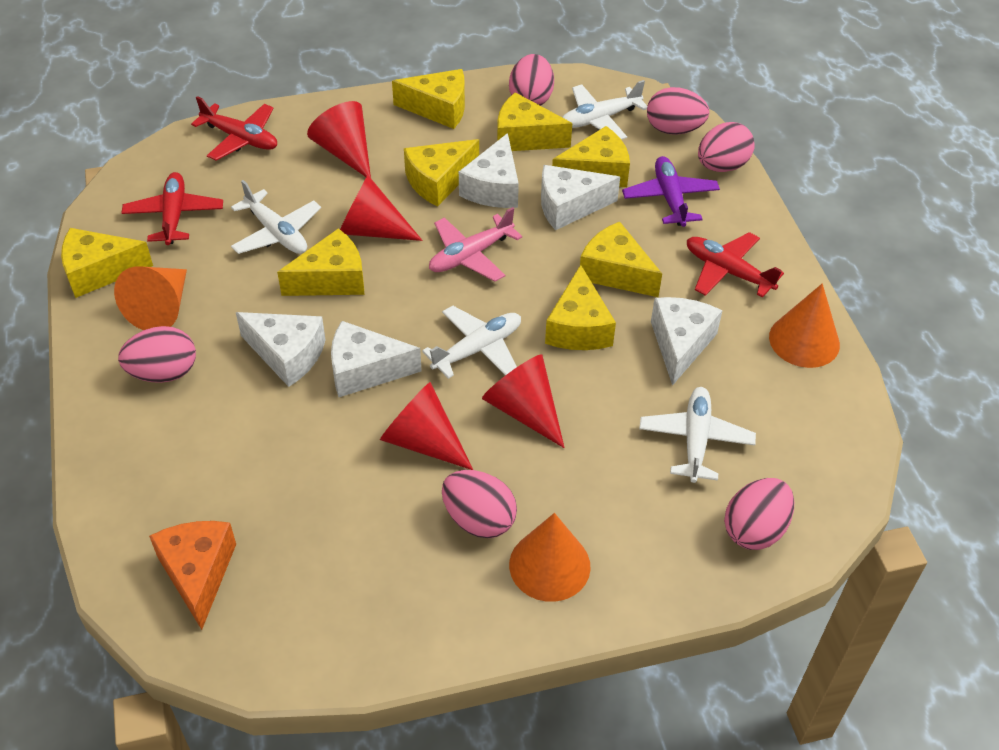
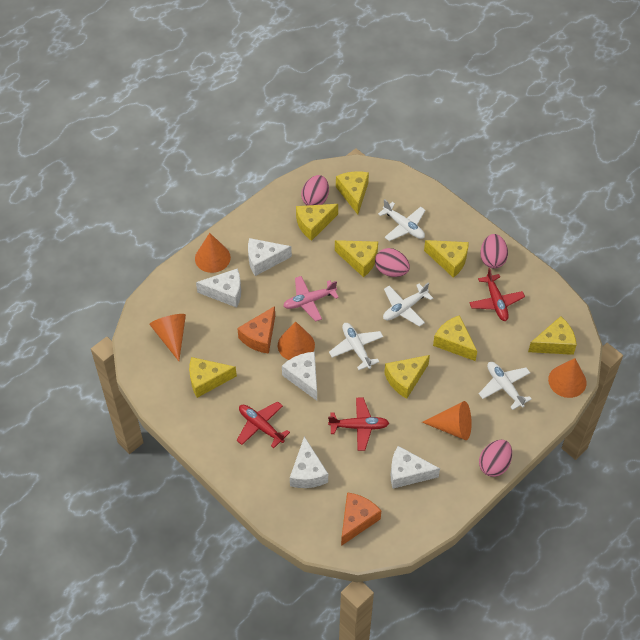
orange cheese: 1 -> 2
orange cone: 3 -> 5
pink egg: 6 -> 4
purple plane: 1 -> 0
red cone: 4 -> 0

